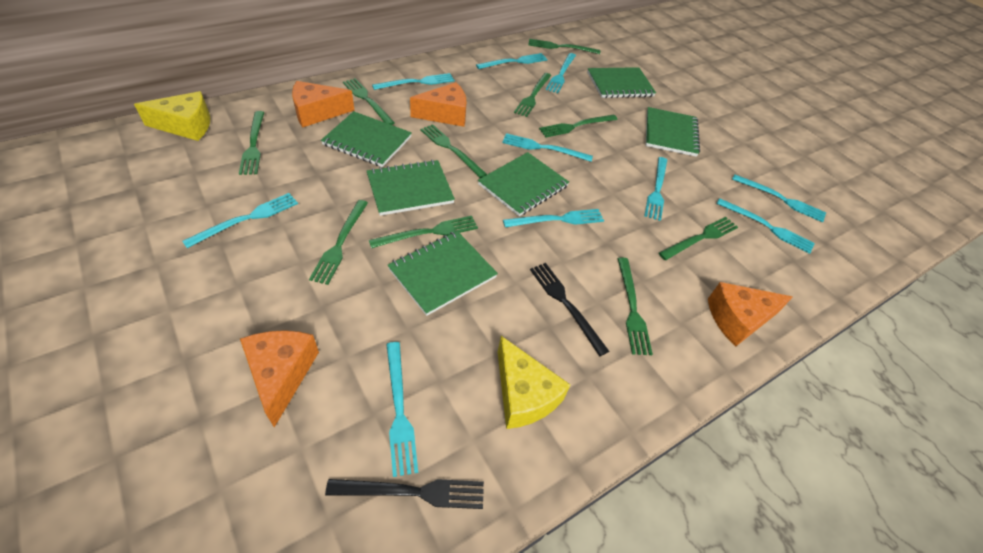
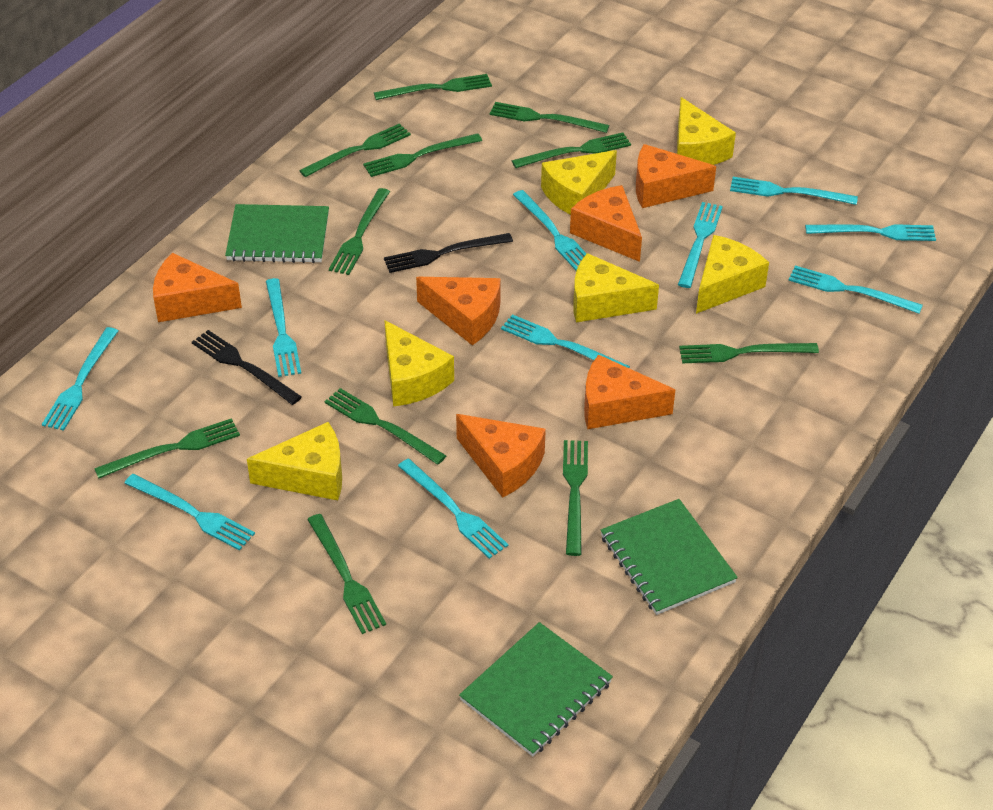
green fork: 10 -> 11
green notebook: 6 -> 3
orange cheese: 4 -> 6
yellow cheese: 2 -> 6

